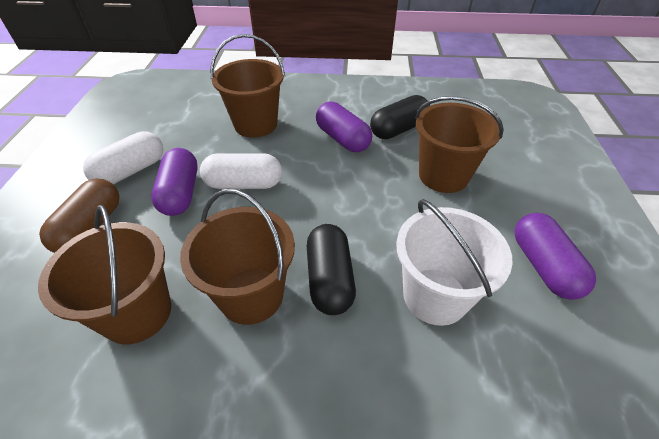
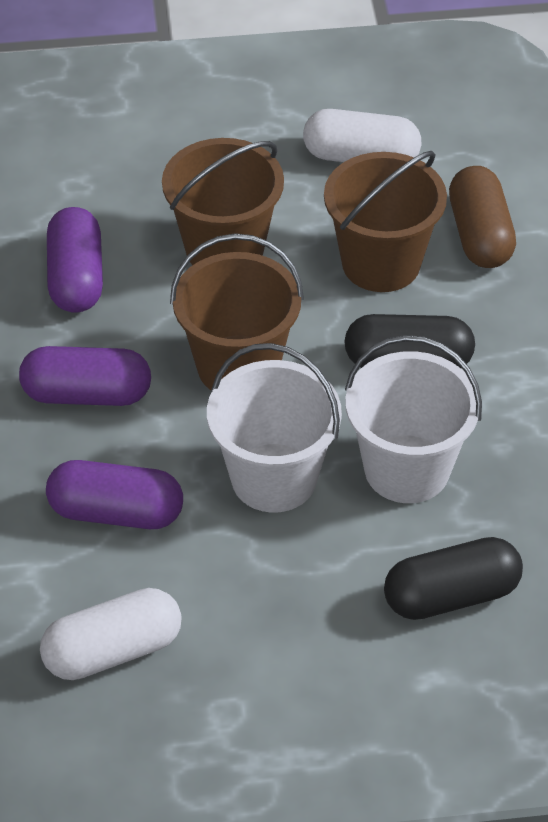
brown bucket: 4 -> 3
white bucket: 1 -> 2

